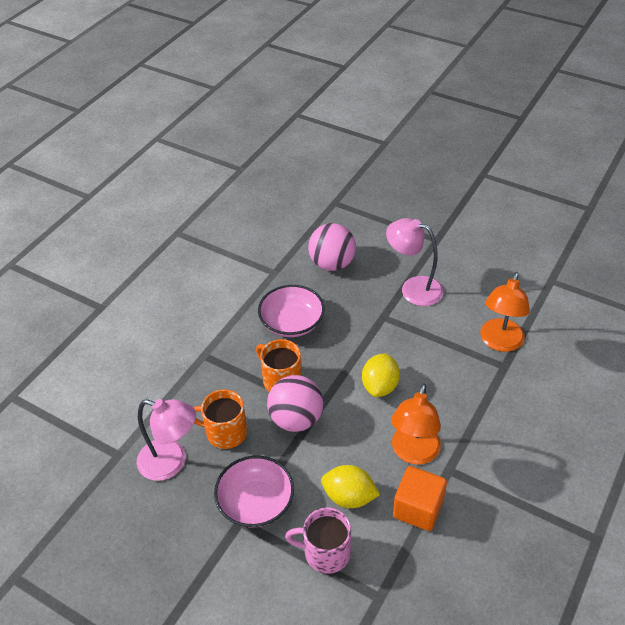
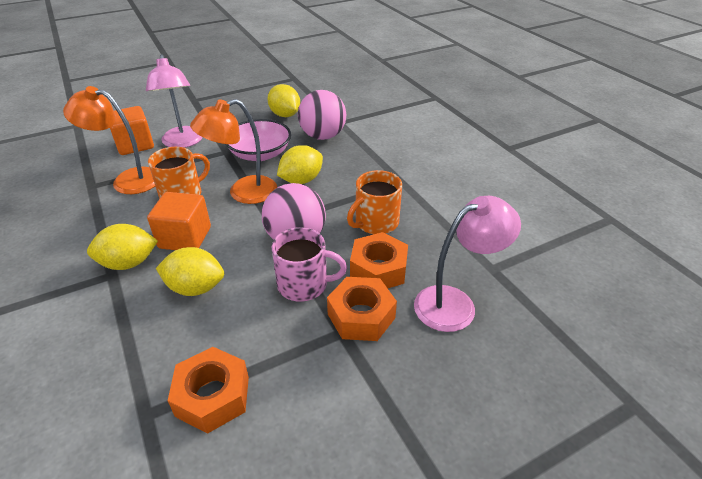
orange cube: 1 -> 2
orange nut: 0 -> 3
pink bowl: 2 -> 1
yellow lemon: 2 -> 4

